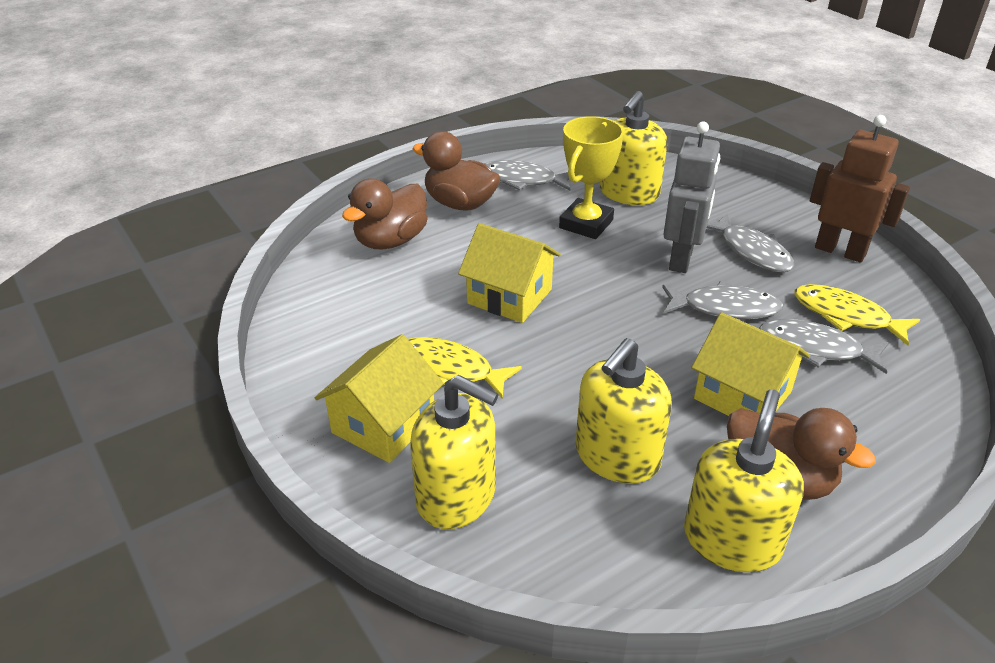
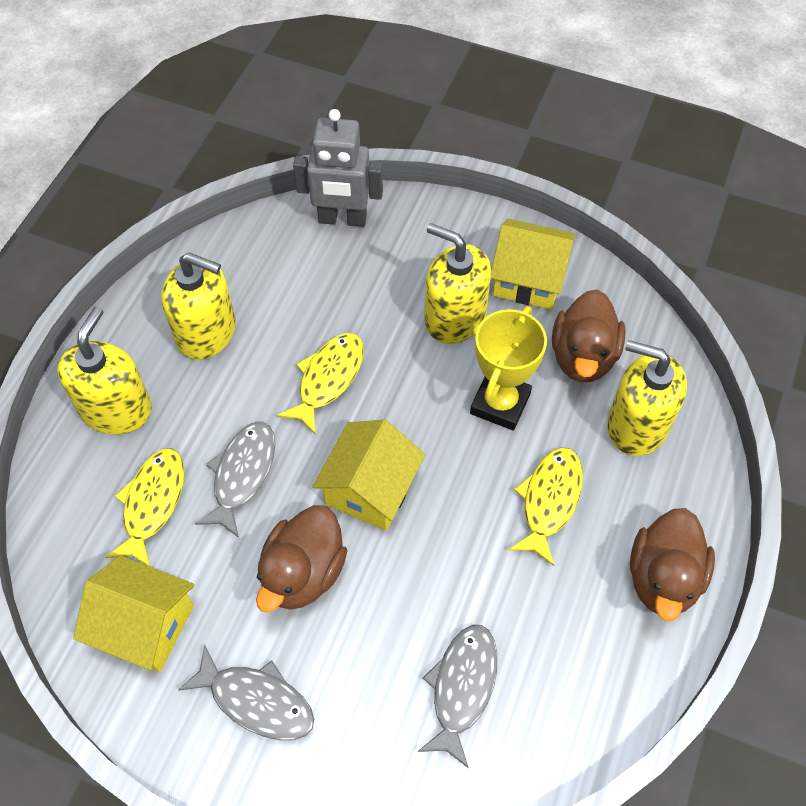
brown robot: 1 -> 0
grey fish: 4 -> 3
yellow fish: 2 -> 3

